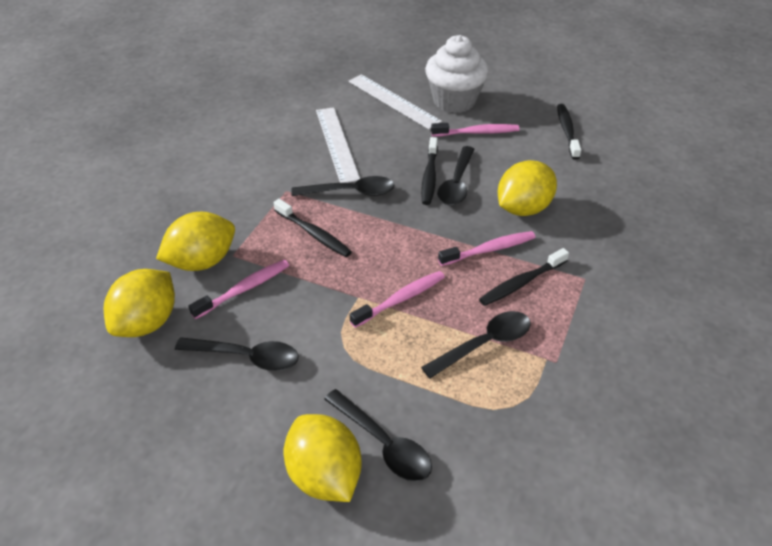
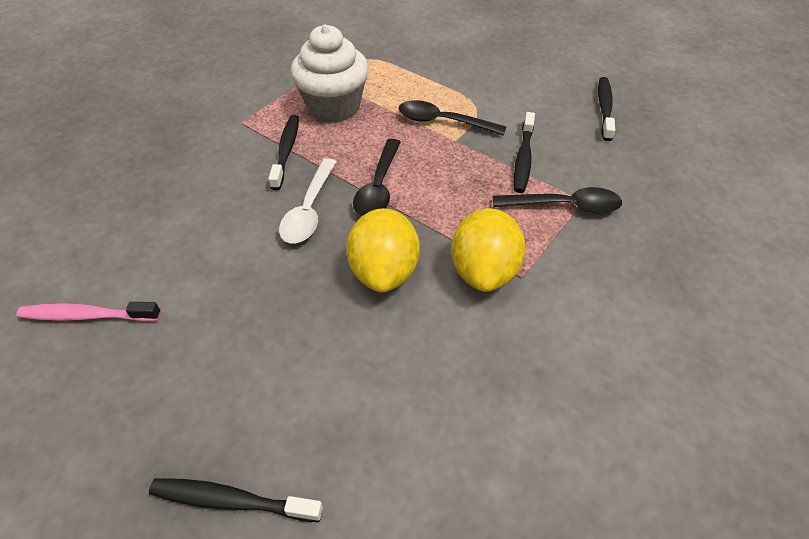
black spoon: 5 -> 3
pink toothbrush: 4 -> 1
white ruler: 2 -> 0
white spoon: 0 -> 1
yellow lemon: 4 -> 2

